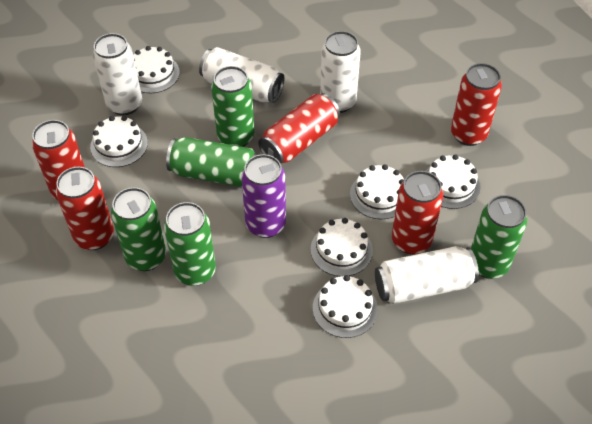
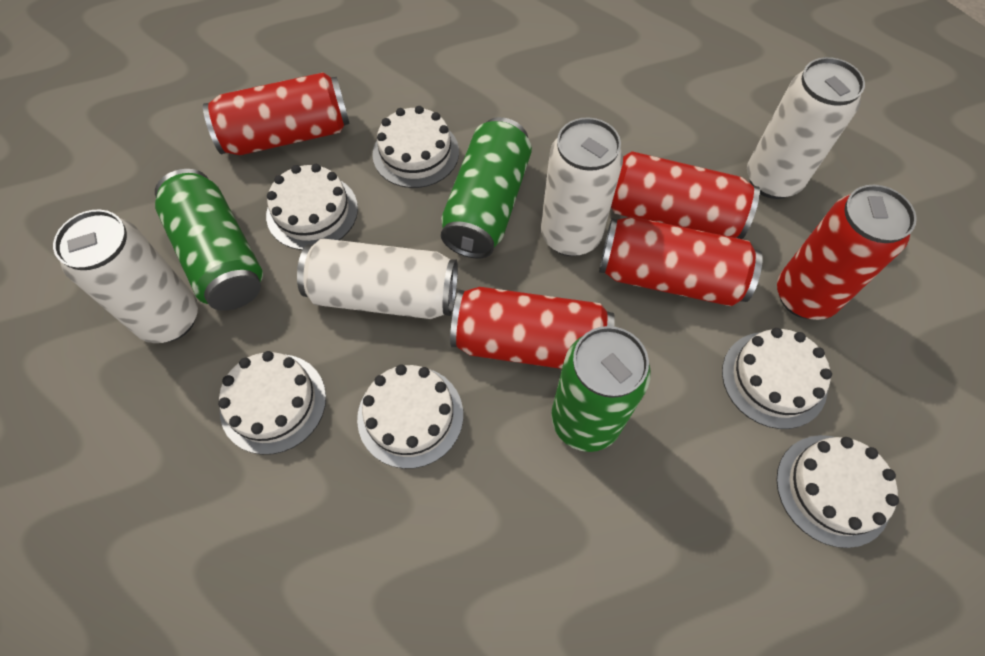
green can: 5 -> 3
purple can: 1 -> 0

